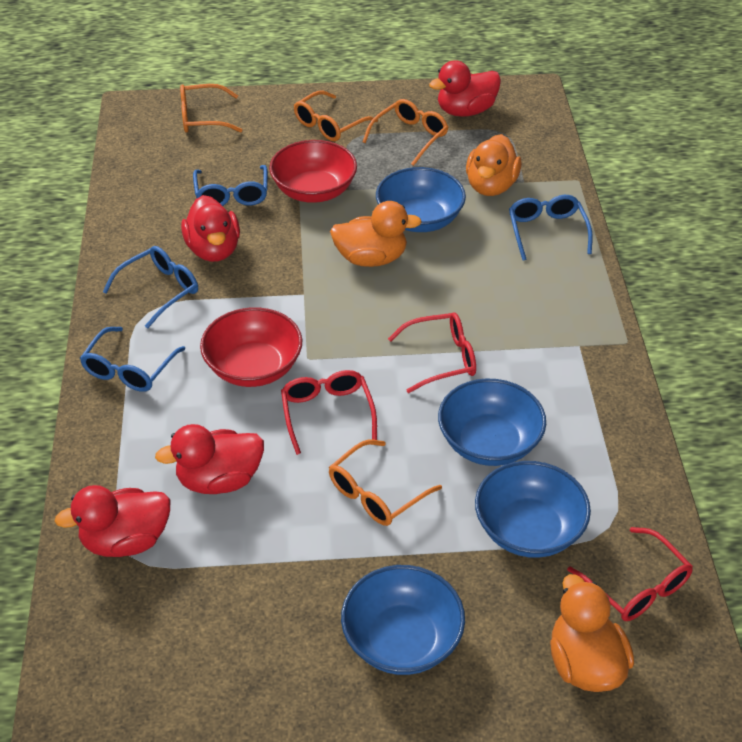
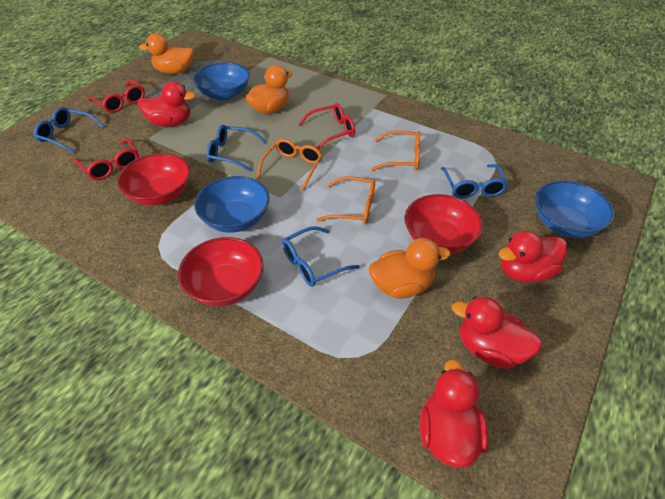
blue bowl: 4 -> 3
orange glasses: 4 -> 3
red bowl: 2 -> 3

